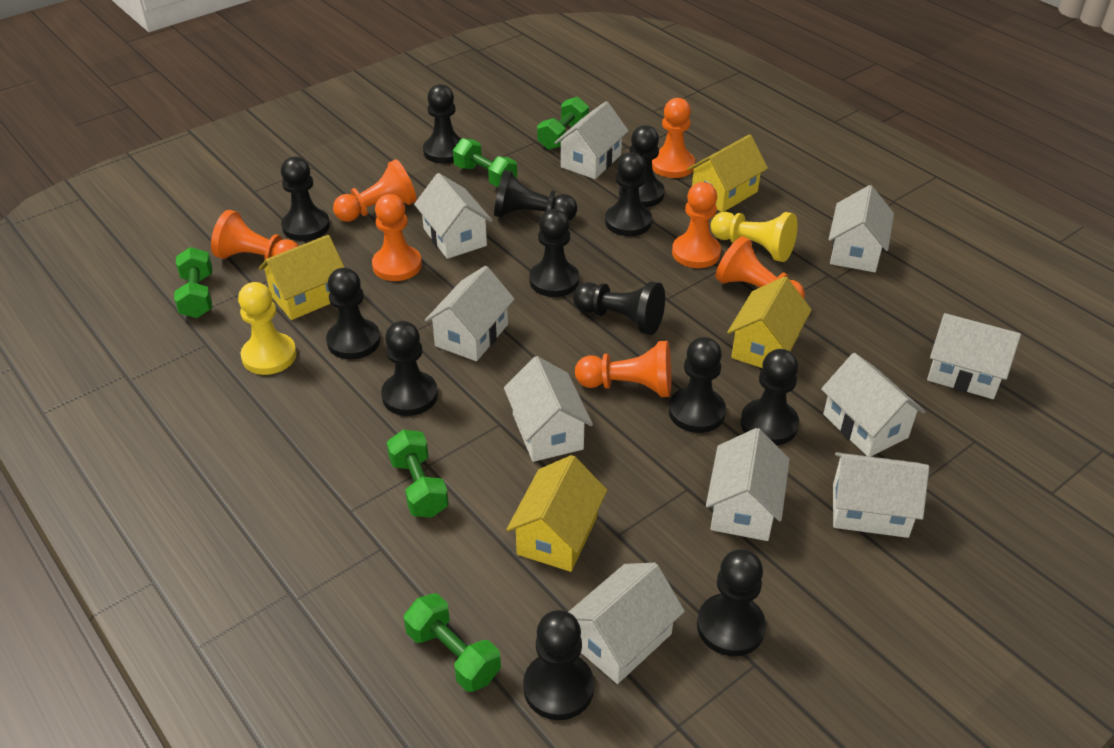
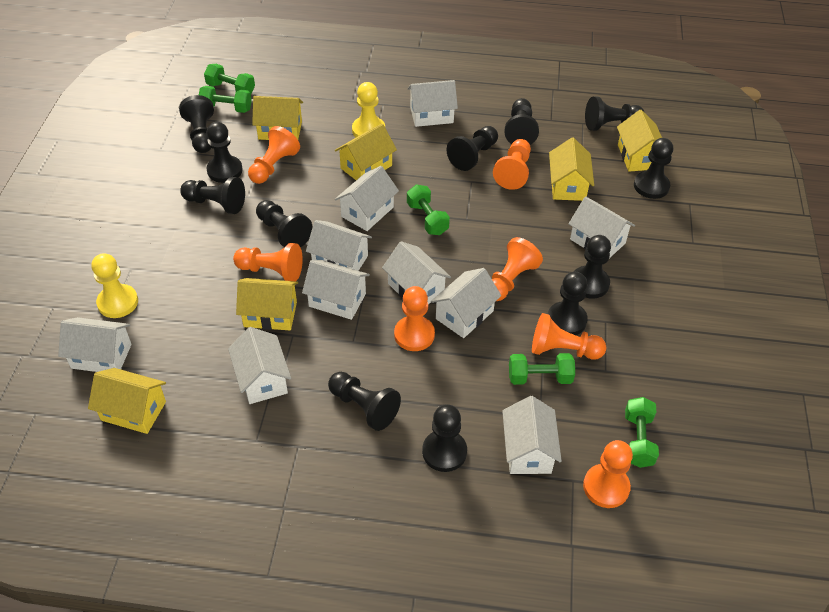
black pawn: 13 -> 12
yellow house: 4 -> 6

